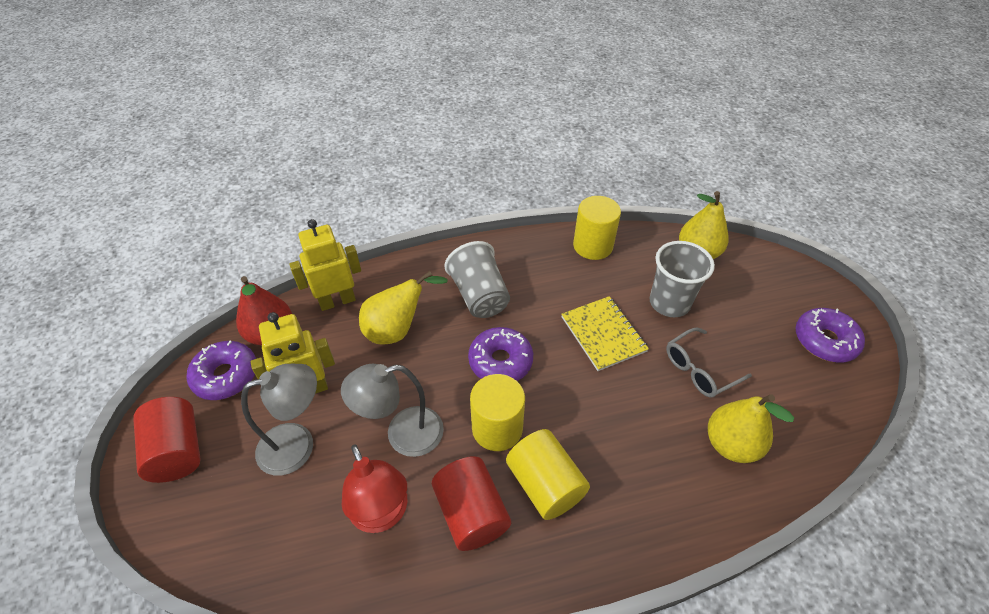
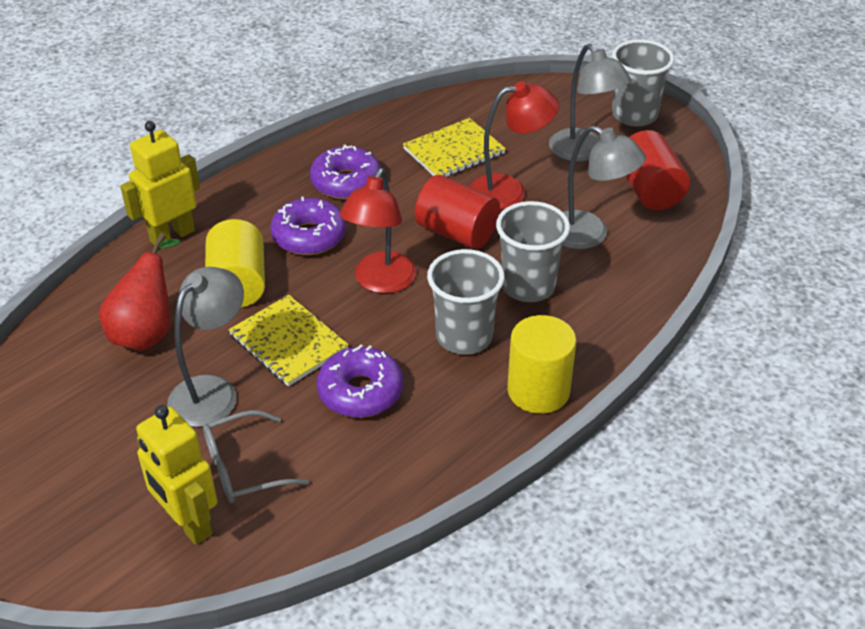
grey cup: 2 -> 3
grey lamp: 2 -> 3
red lamp: 1 -> 2
yellow cylinder: 3 -> 2
yellow notebook: 1 -> 2
yellow pear: 3 -> 0

